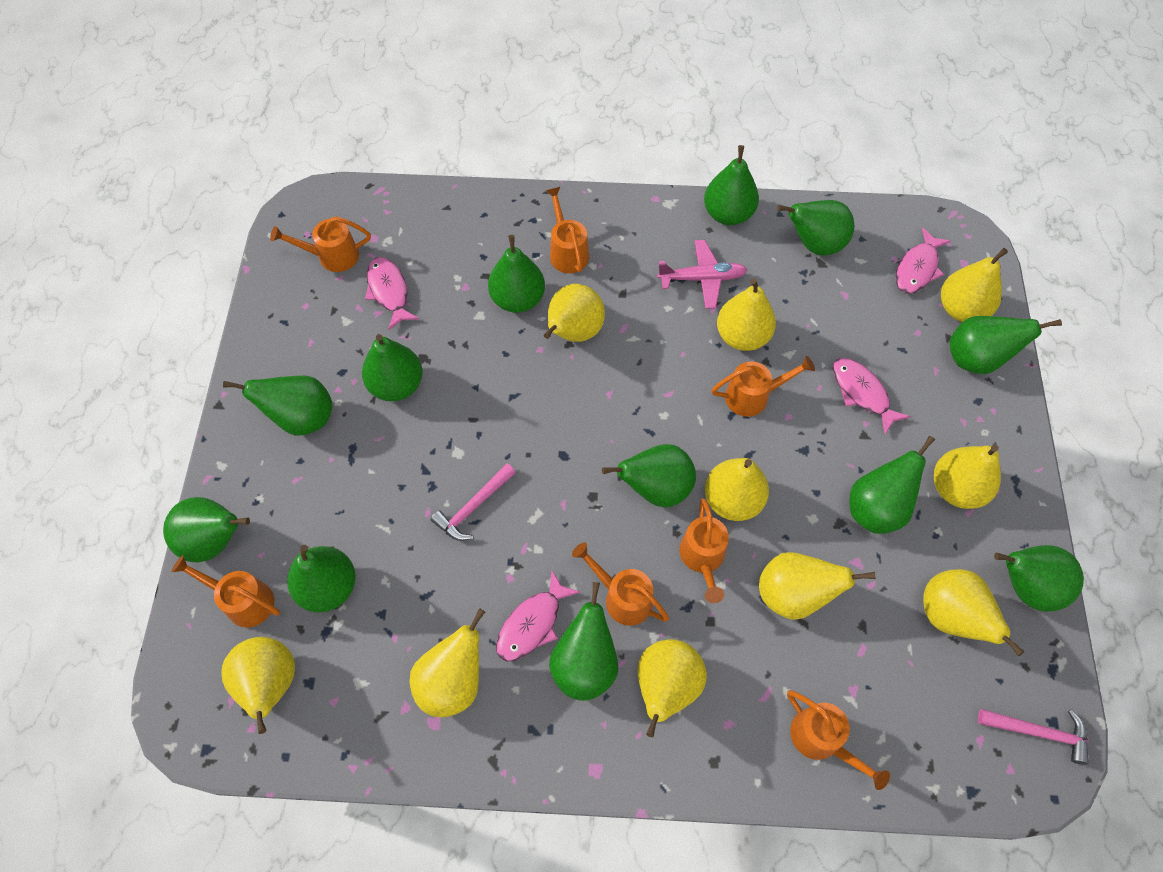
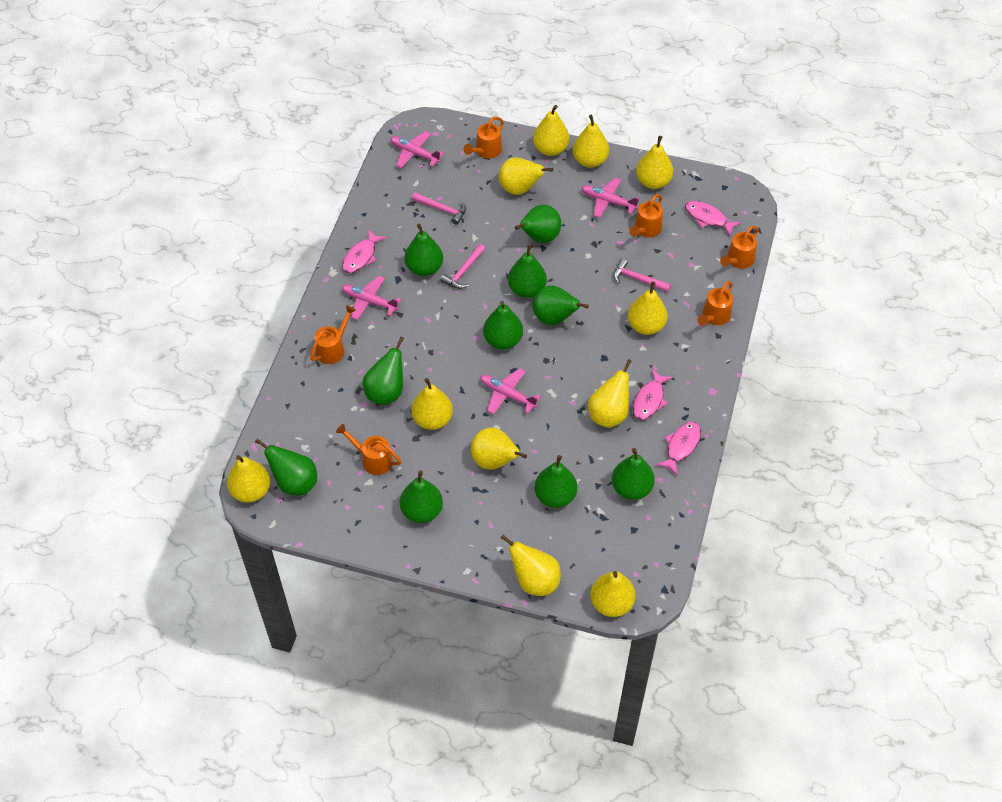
green pear: 12 -> 10
orange watering can: 7 -> 6
pink hammer: 2 -> 3
pink plane: 1 -> 4
yellow pear: 10 -> 11

